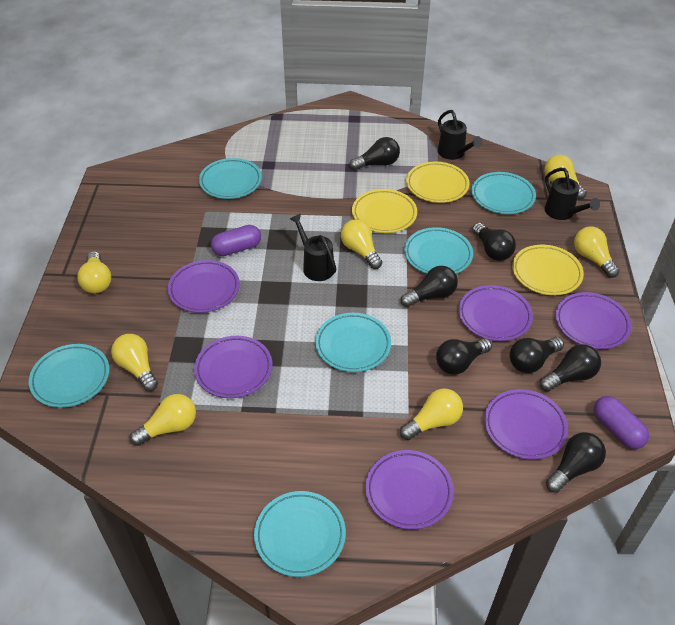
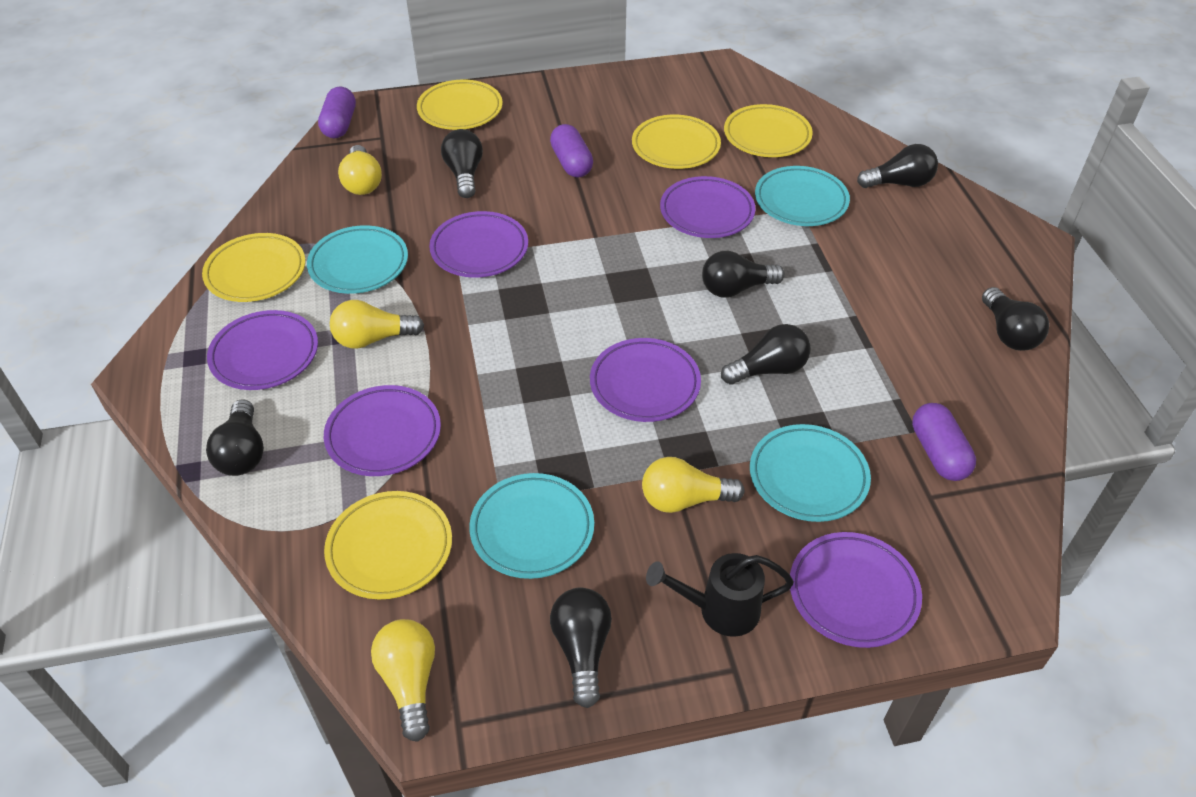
black watering can: 3 -> 1
purple capsule: 2 -> 3
turquoise plate: 6 -> 4
yellow light bulb: 7 -> 4
yellow plate: 3 -> 5

